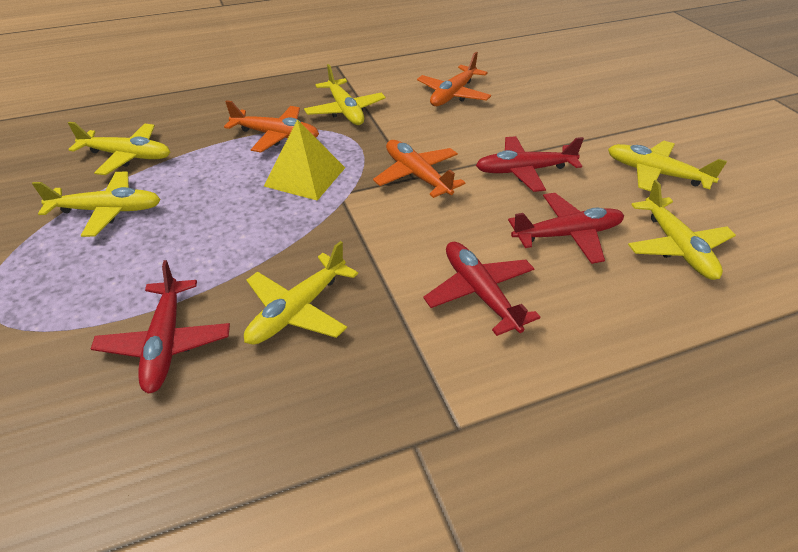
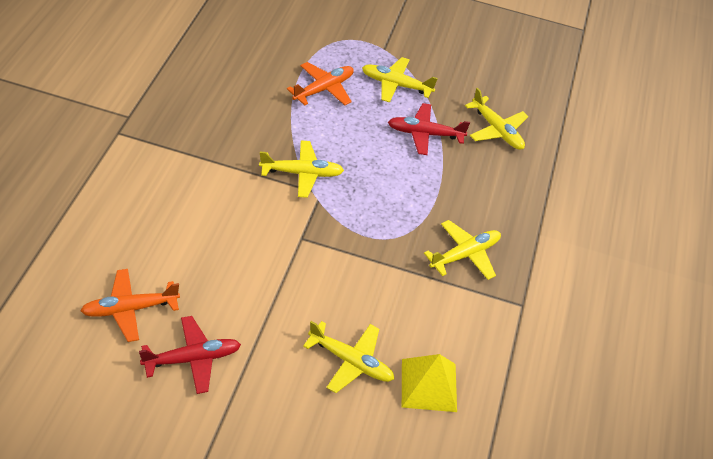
orange plane: 3 -> 2
red plane: 4 -> 2
yellow plane: 6 -> 5

